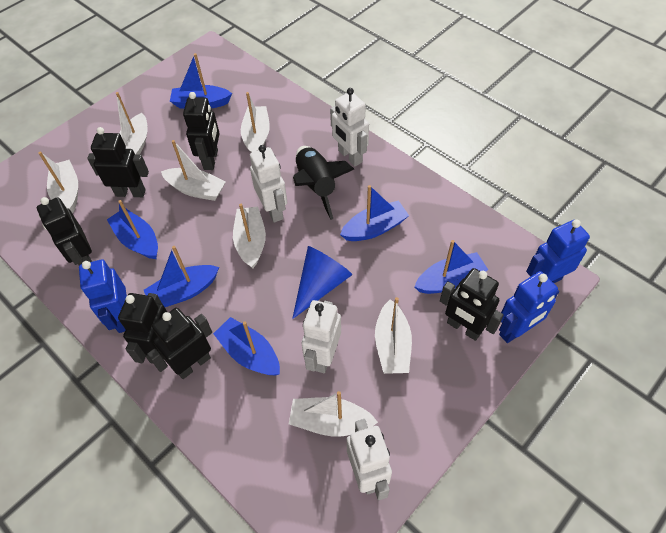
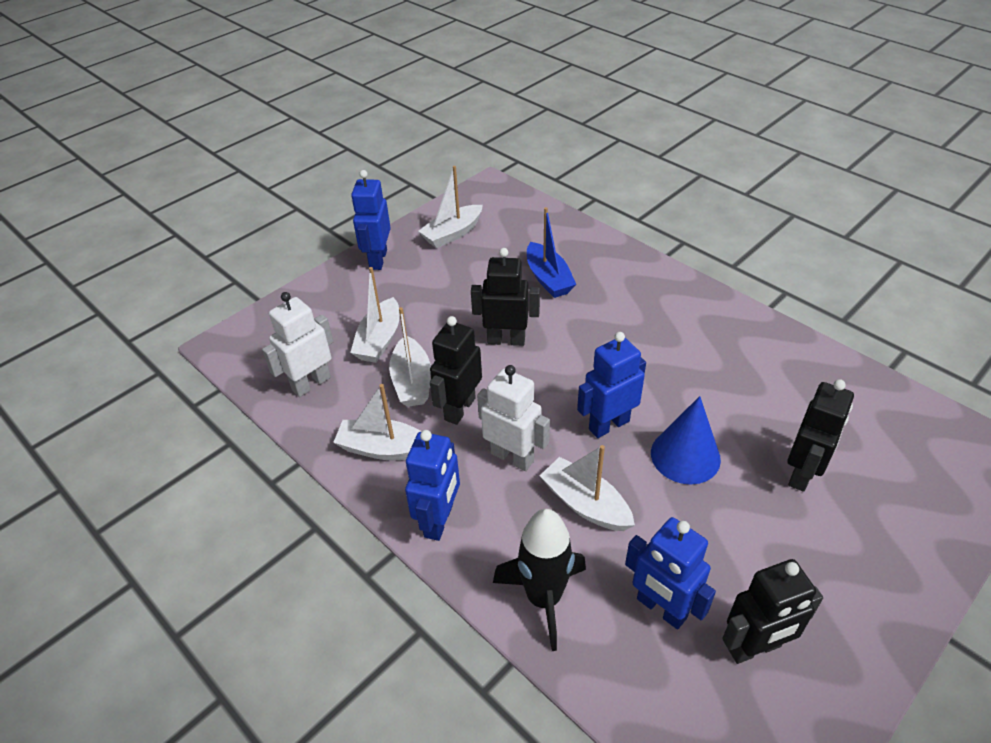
black robot: 6 -> 4
blue boat: 6 -> 1
blue robot: 3 -> 4
white boat: 7 -> 5
white robot: 4 -> 2

